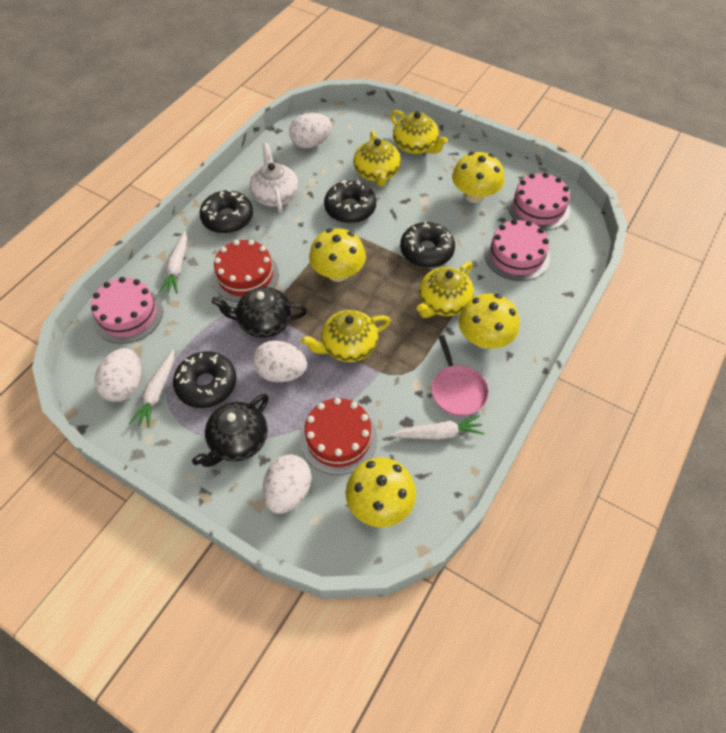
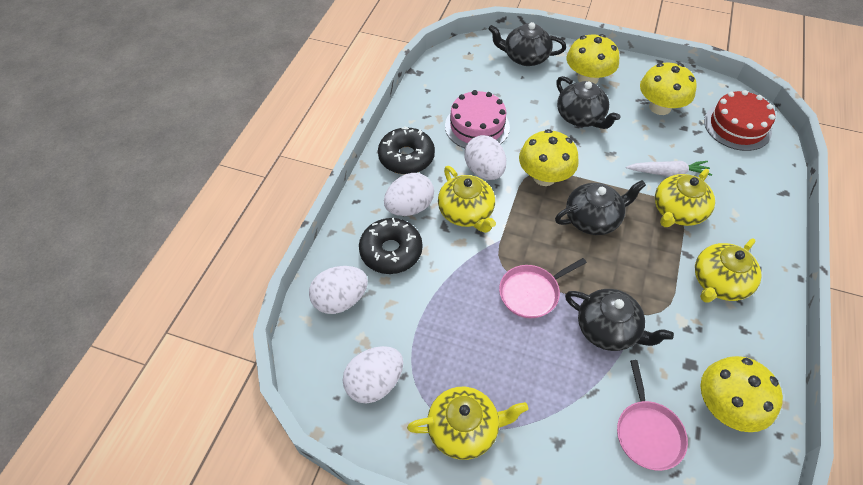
black donut: 4 -> 2
black teapot: 2 -> 4
pink cake: 3 -> 1
pink pan: 1 -> 2
red cake: 2 -> 1
white carrot: 3 -> 1
white teapot: 1 -> 0

